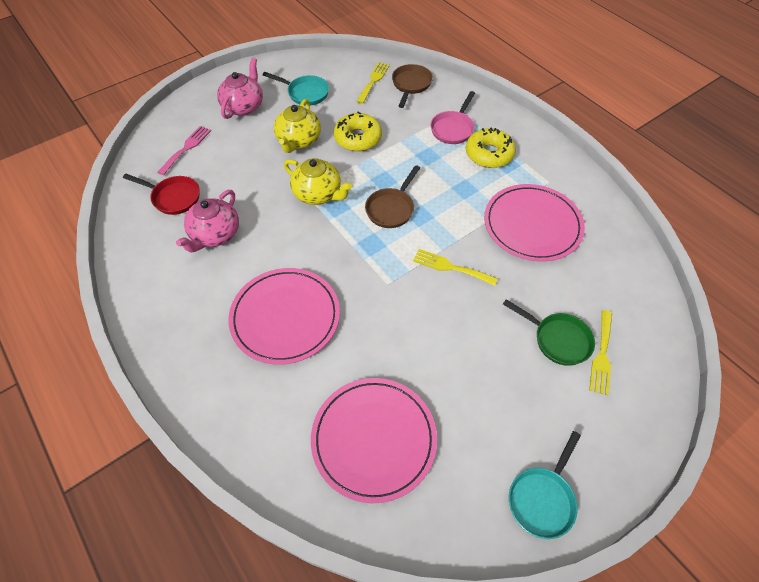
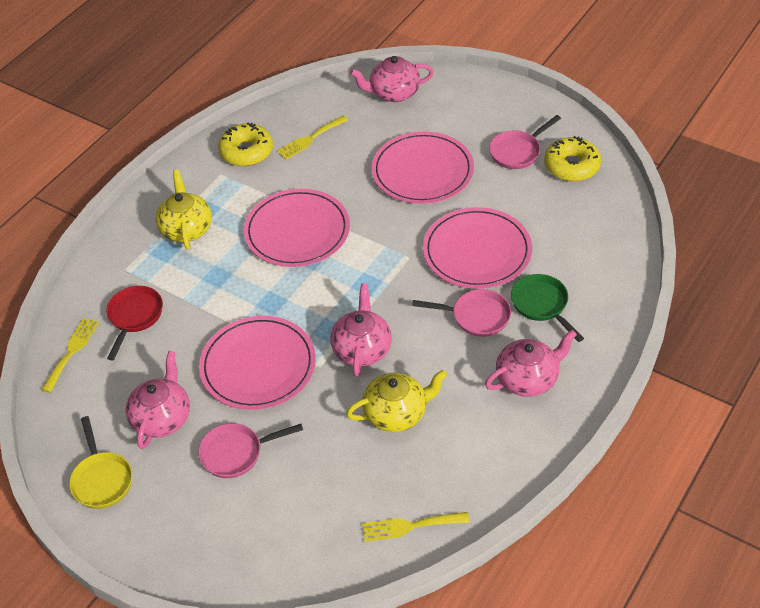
brown pan: 2 -> 0
pink fork: 1 -> 0
pink pan: 1 -> 3
pink plate: 3 -> 4
pink teapot: 2 -> 4
turquoise pan: 2 -> 0
yellow pan: 0 -> 1

